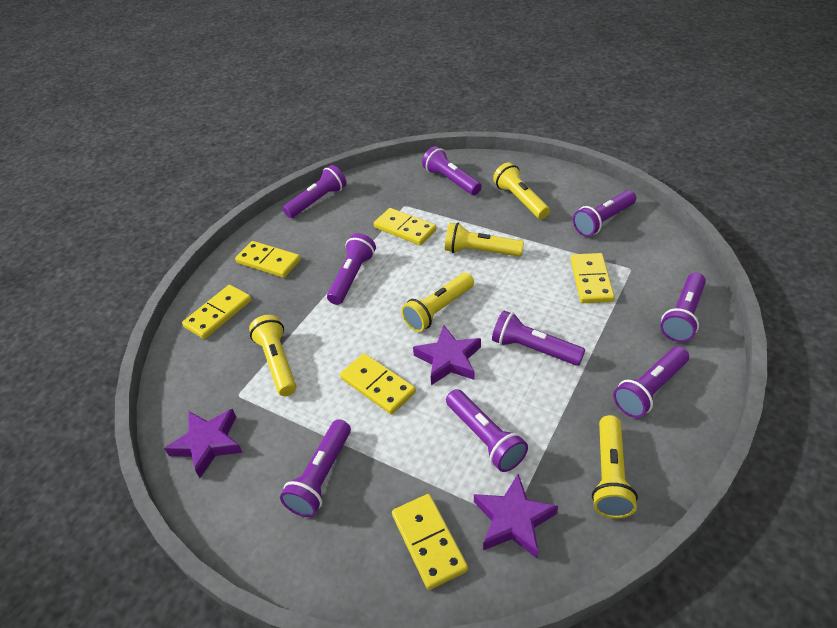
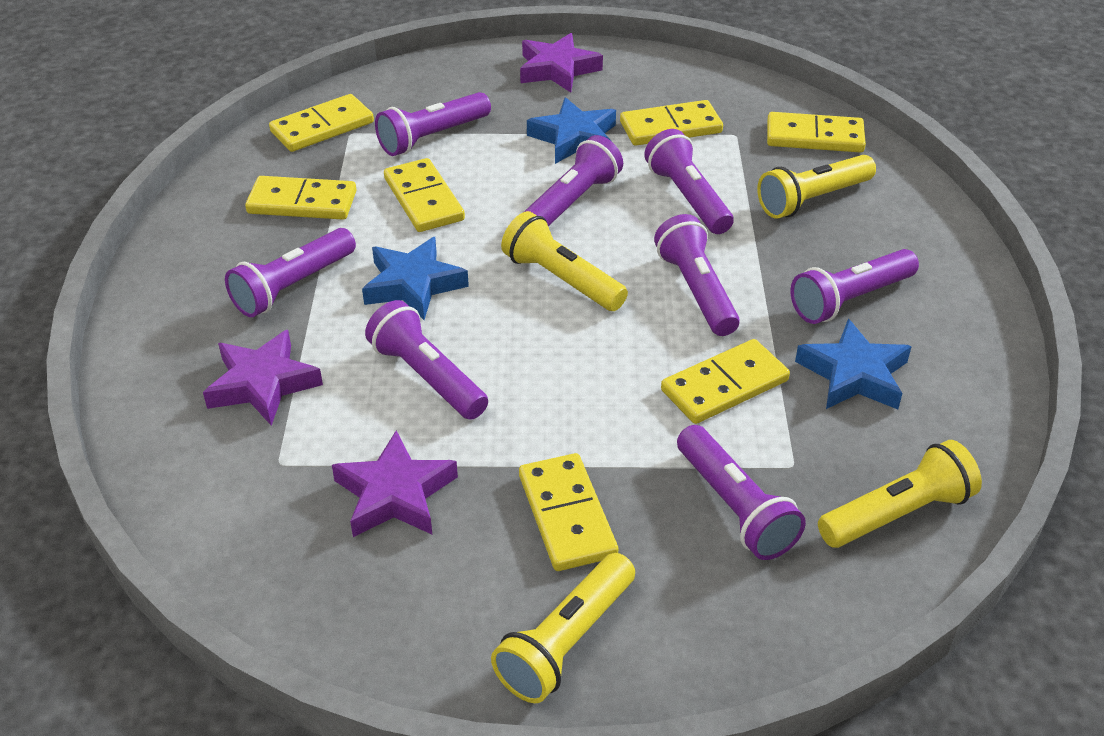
blue star: 0 -> 3
purple flashlight: 9 -> 8
yellow domino: 6 -> 7
yellow flashlight: 5 -> 4

